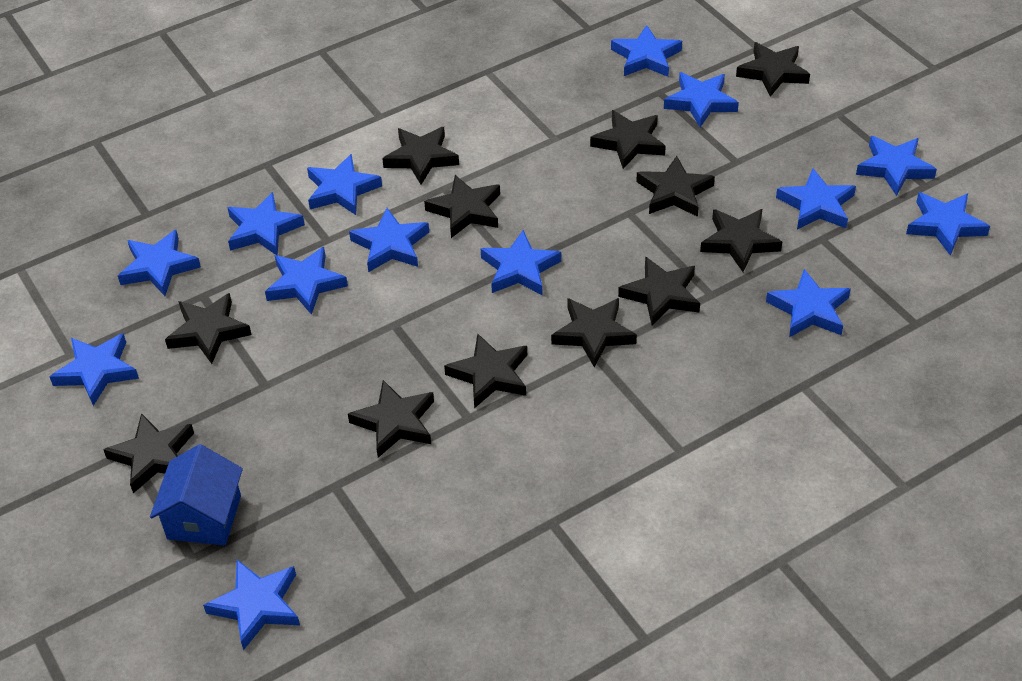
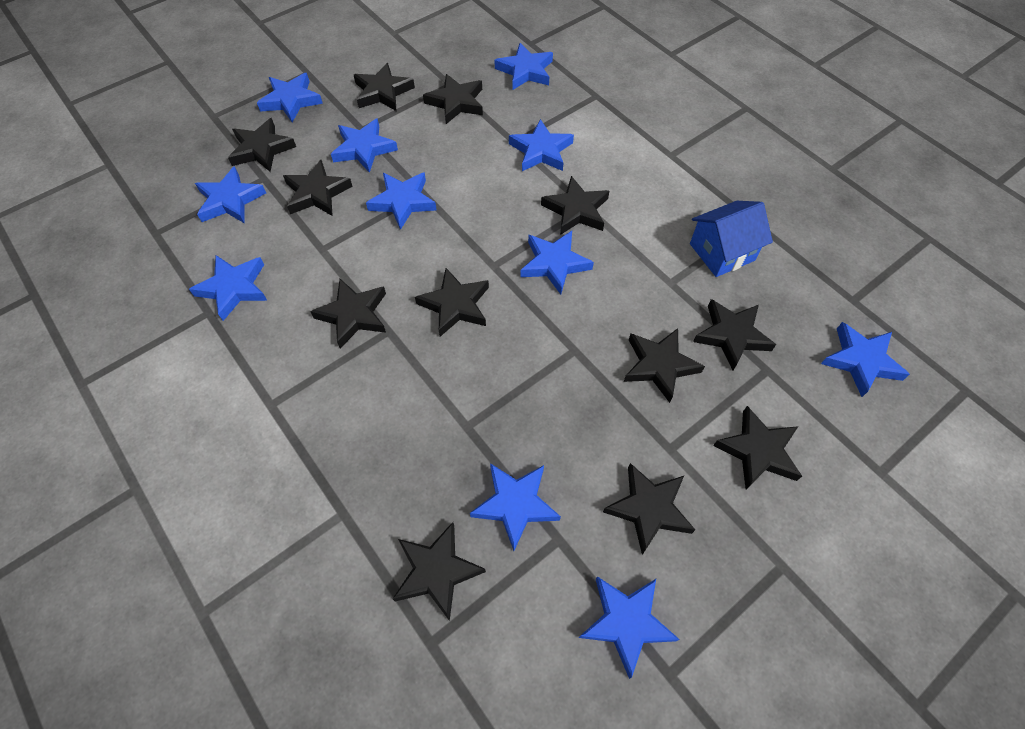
blue star: 14 -> 11

